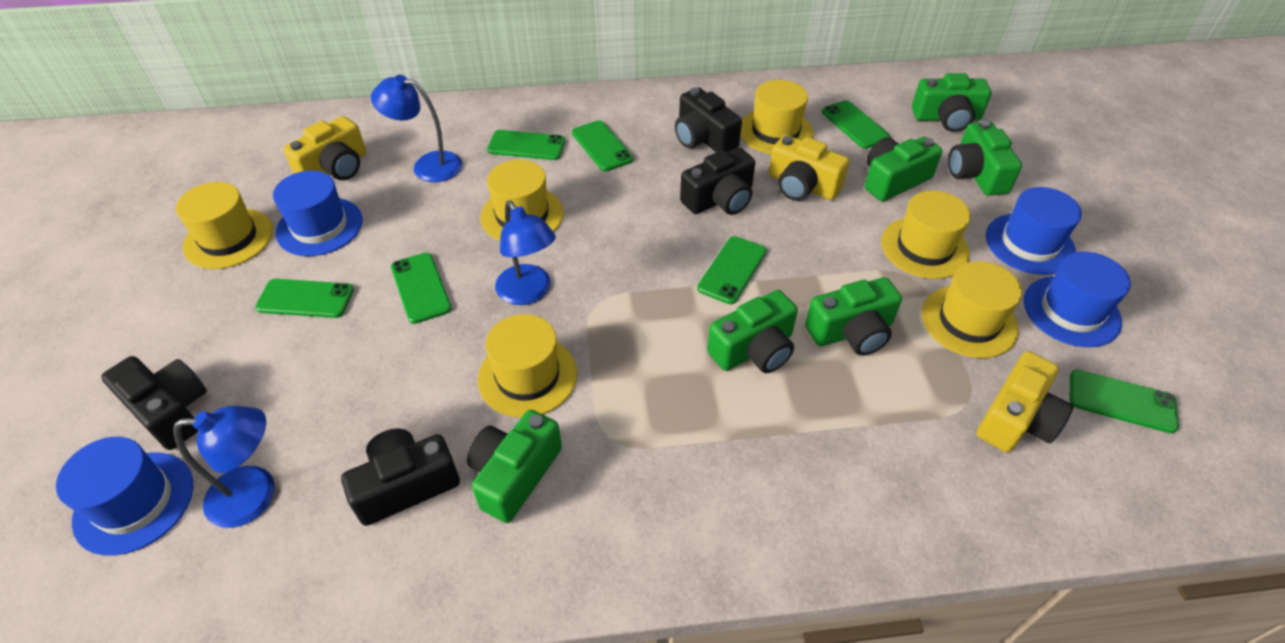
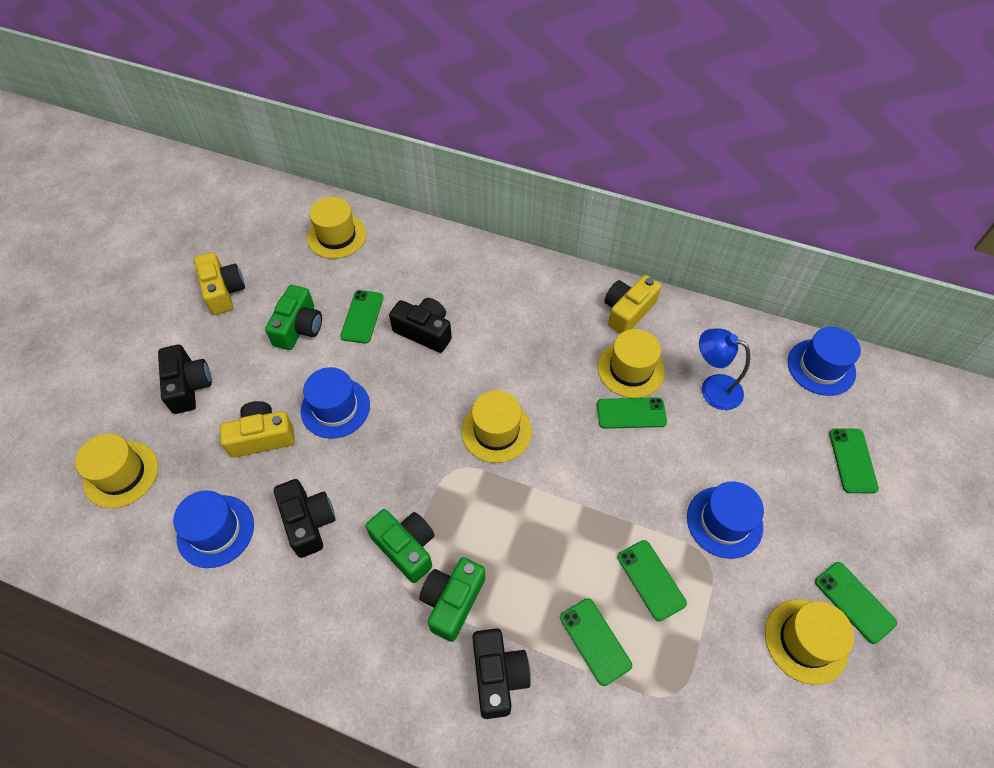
blue lamp: 3 -> 1
green camera: 6 -> 3
green phone: 7 -> 6
yellow hat: 6 -> 5

